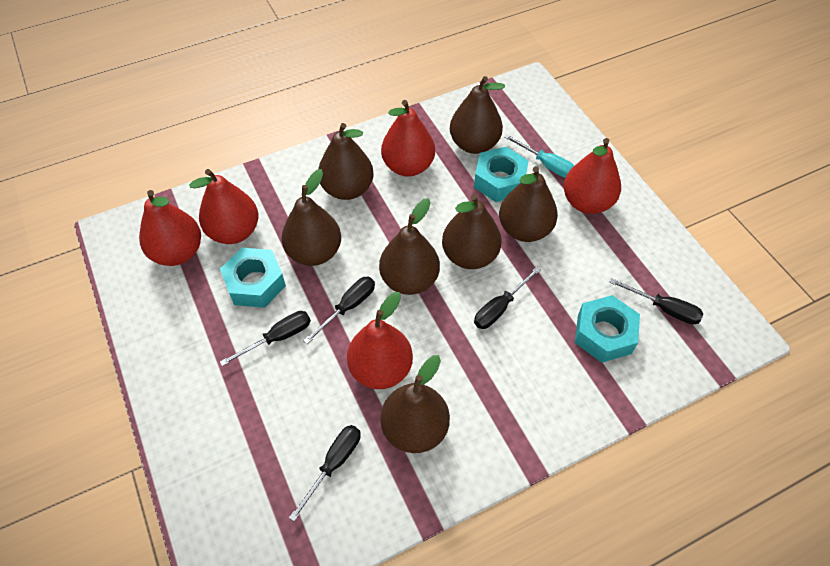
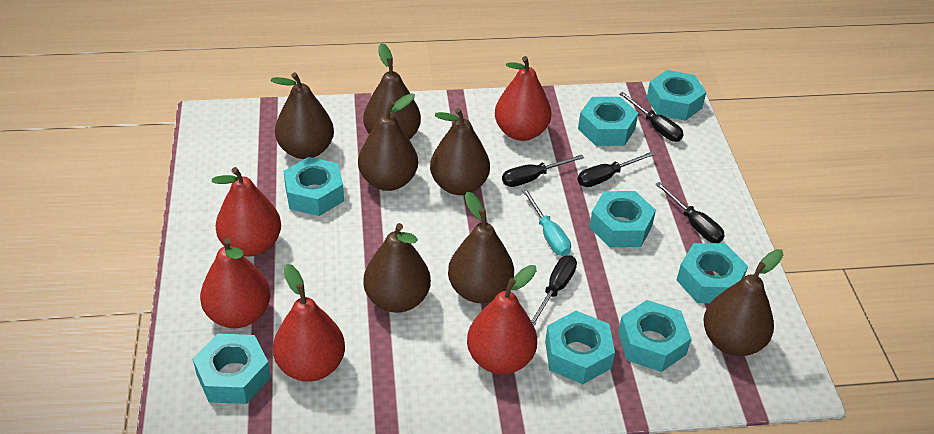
turquoise nut: 3 -> 8

